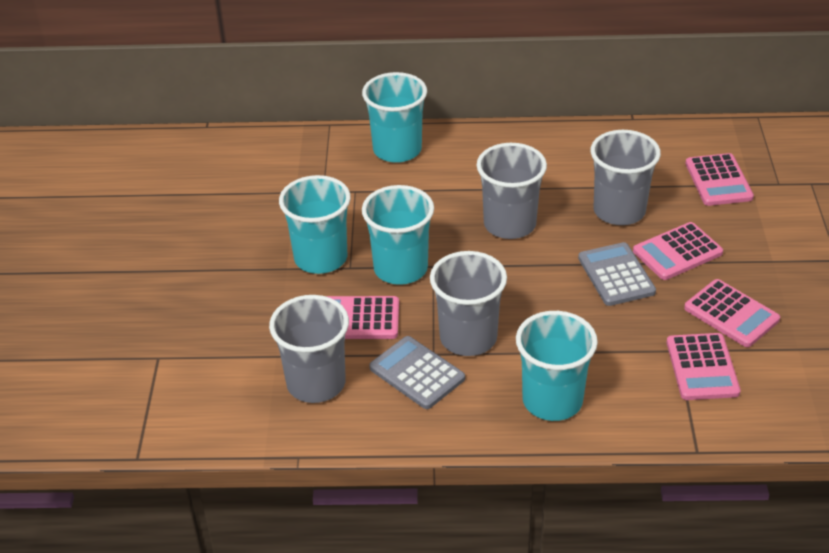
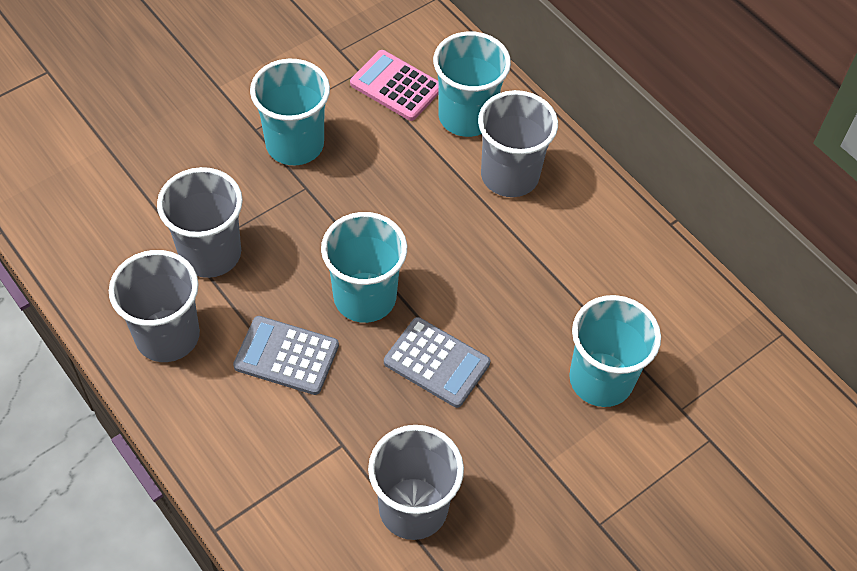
pink calculator: 5 -> 1

